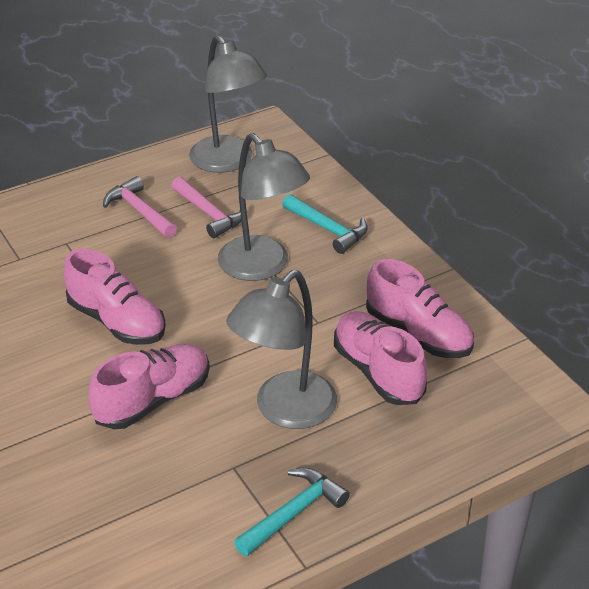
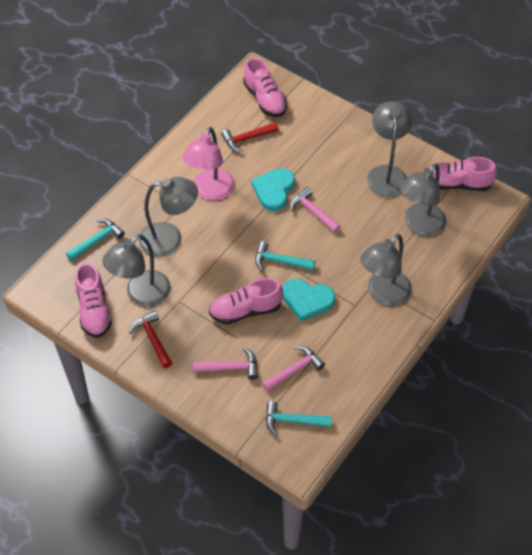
grey lamp: 3 -> 5
pink hammer: 2 -> 3
pink lamp: 0 -> 1
red hammer: 0 -> 2
turquoise hammer: 2 -> 3
turquoise heart: 0 -> 2

